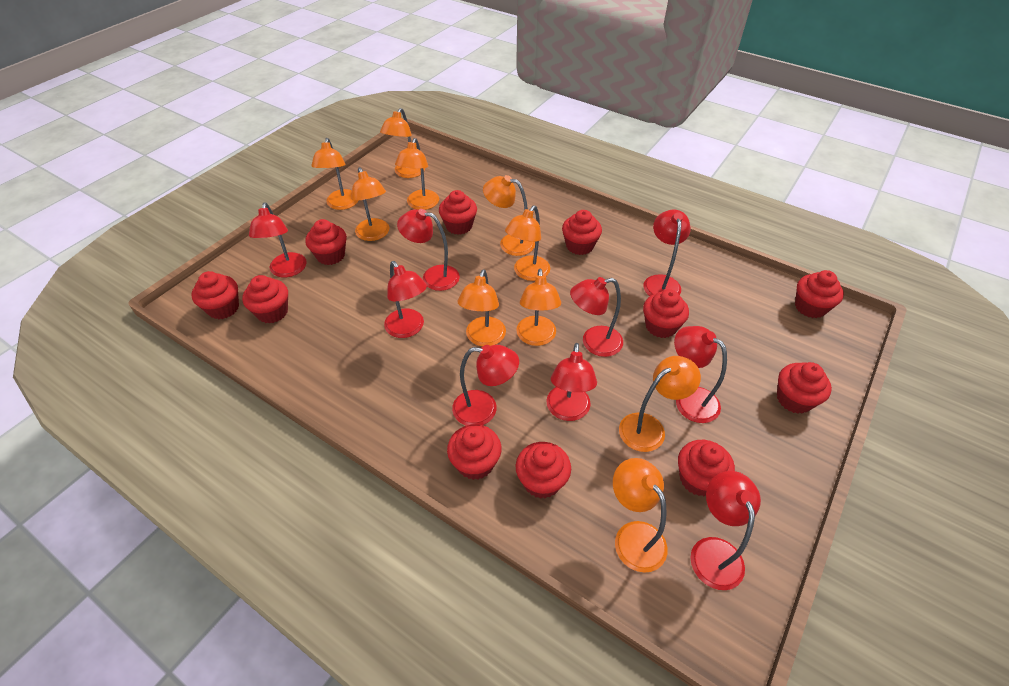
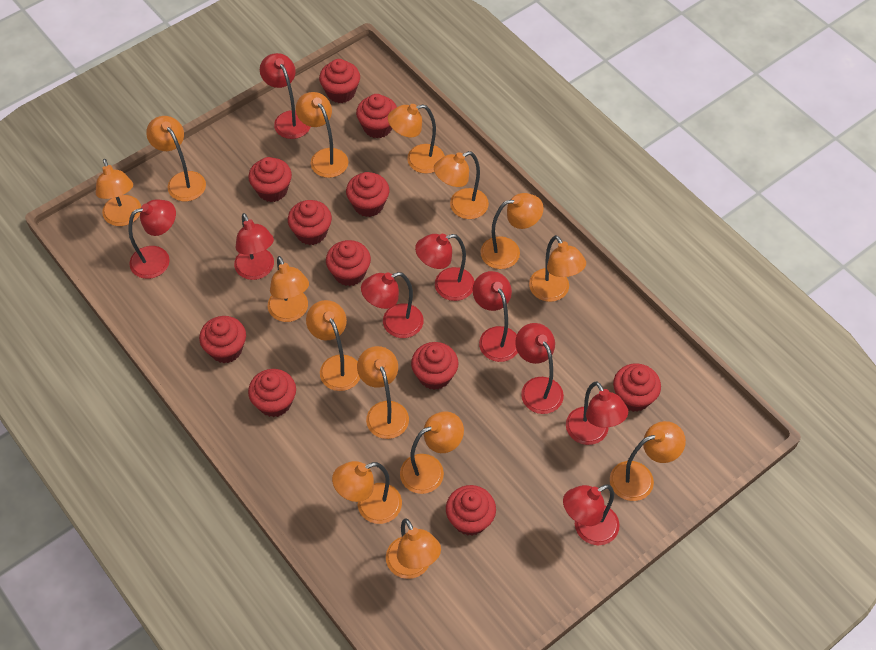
orange lamp: 10 -> 14

